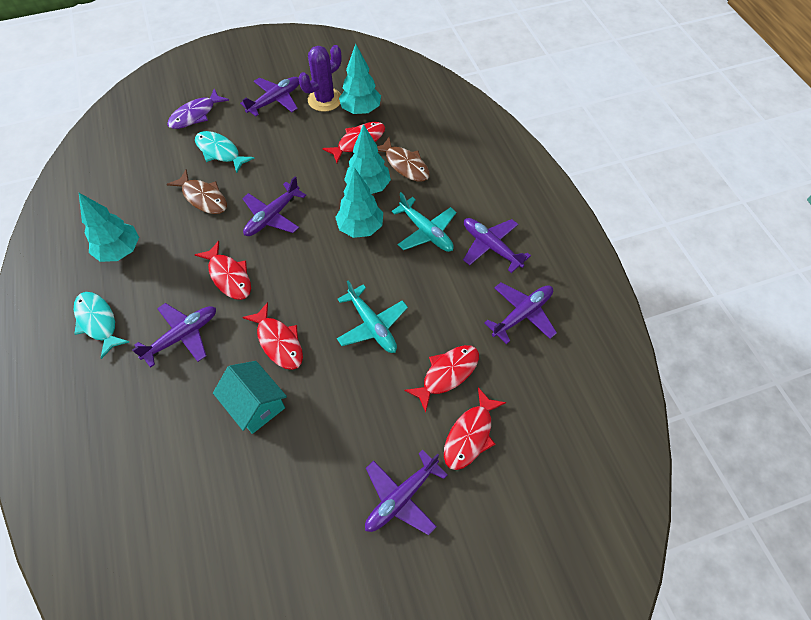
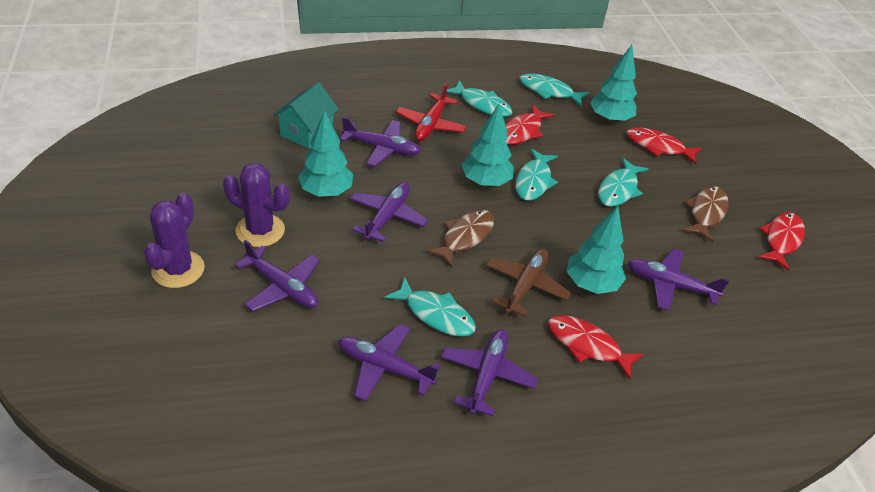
brown plane: 0 -> 1
purple cactus: 1 -> 2
purple fish: 1 -> 0
red fish: 5 -> 4
red plane: 0 -> 1
turquoise fish: 2 -> 5
turquoise plane: 2 -> 0

